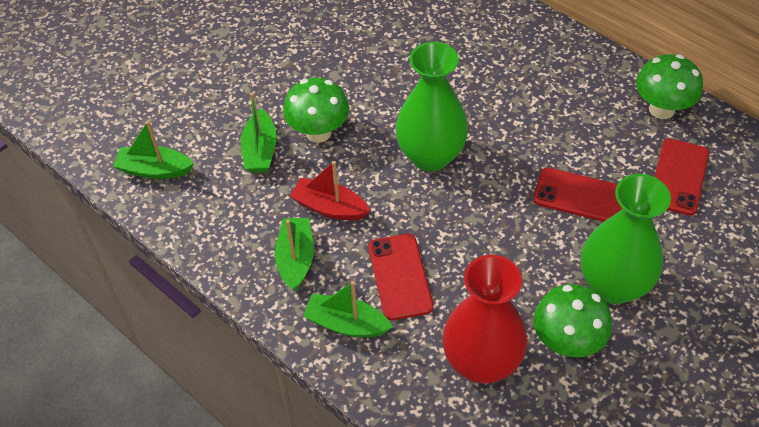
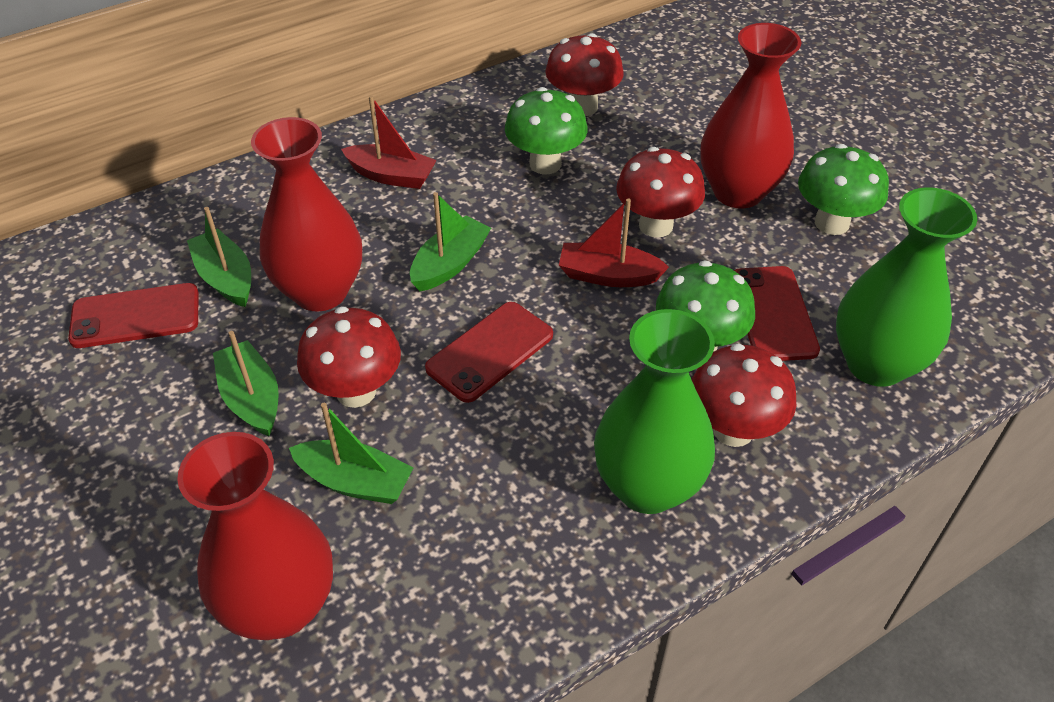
red boat: 1 -> 2
red mushroom: 0 -> 4
red vase: 1 -> 3

